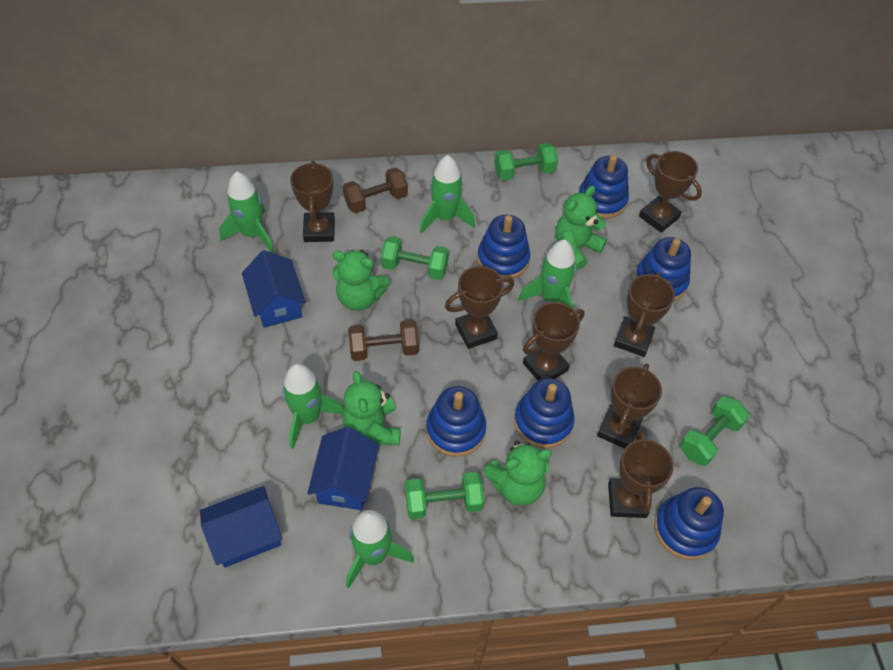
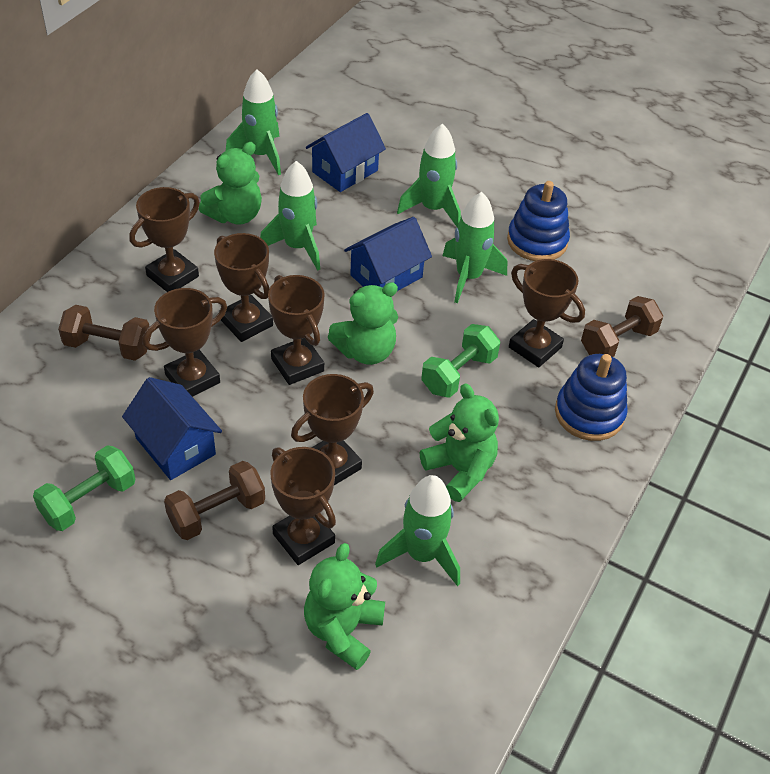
blue stacking toy: 6 -> 2
brown dumbbell: 2 -> 3
green dumbbell: 4 -> 2

